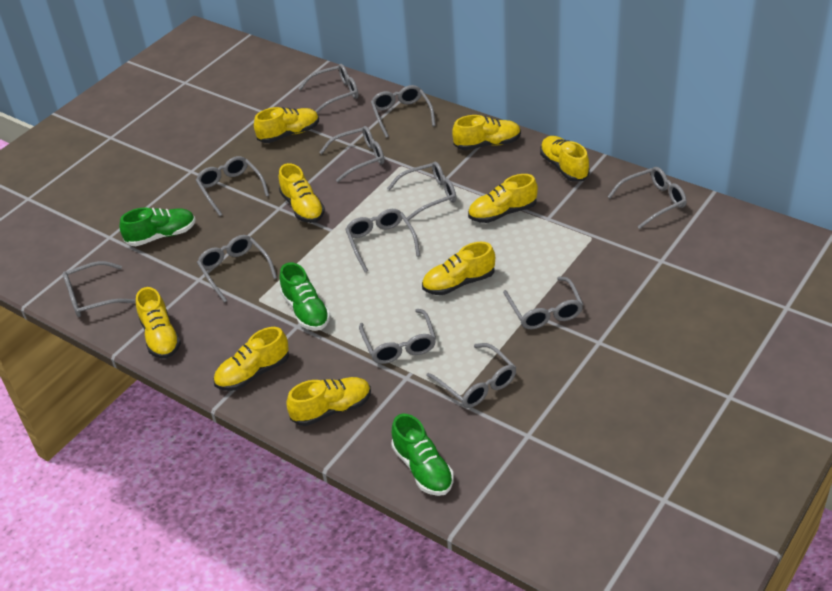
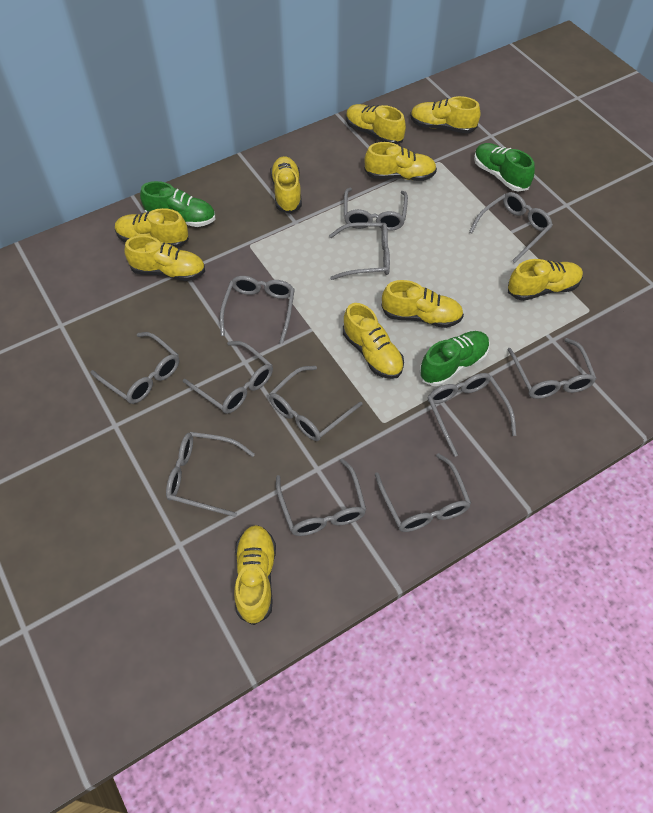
yellow shoe: 9 -> 10

